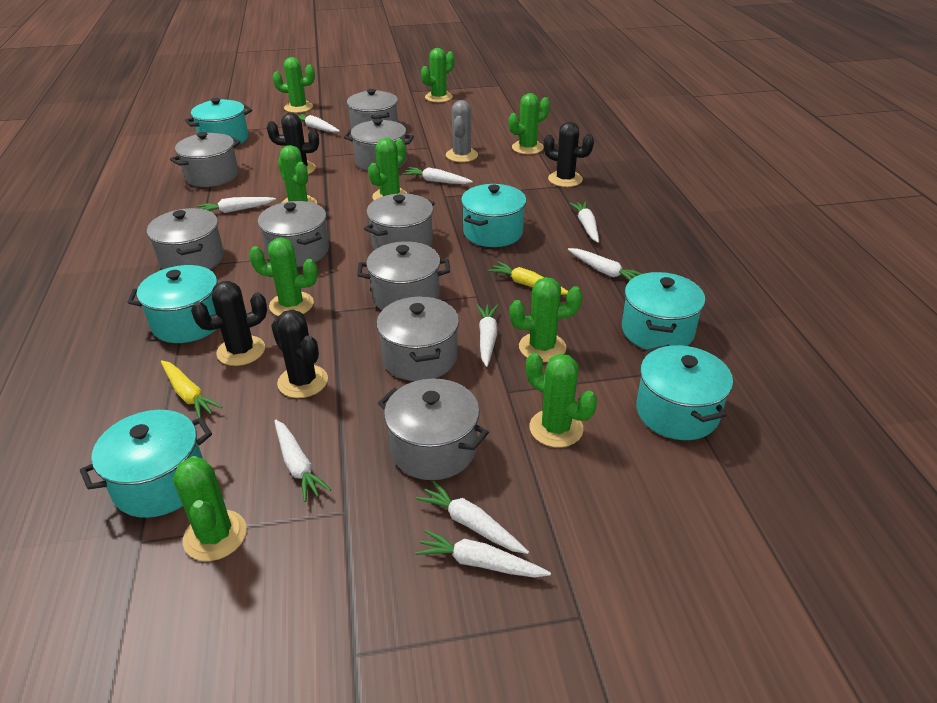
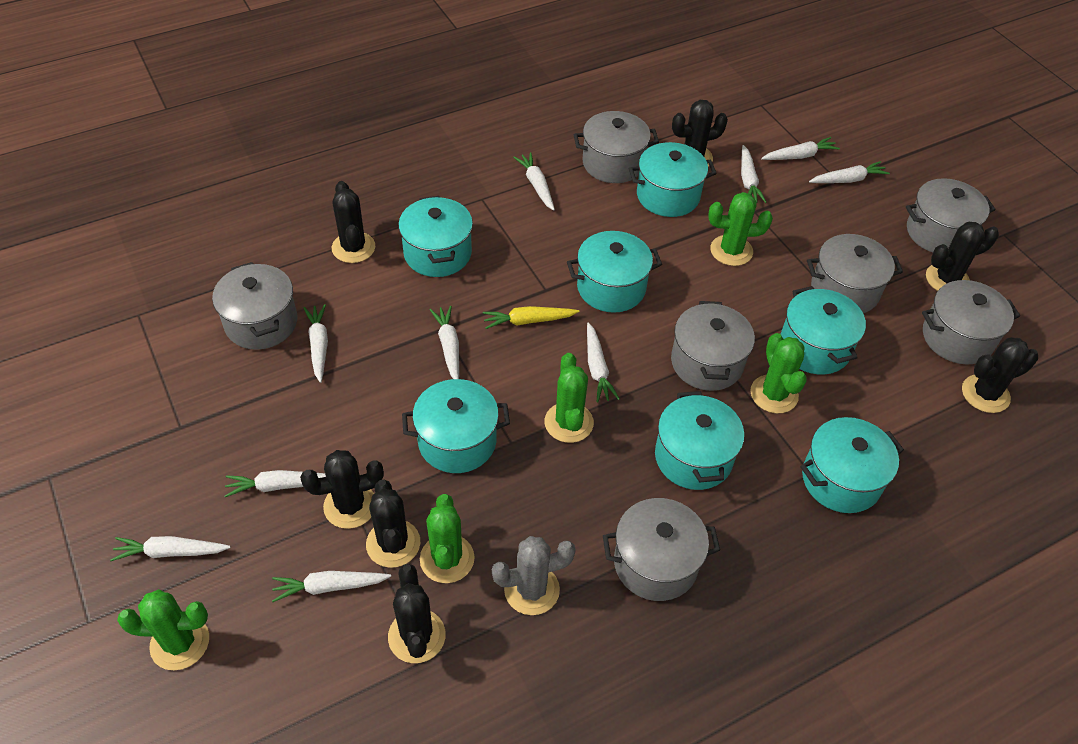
black cactus: 4 -> 7
green cactus: 9 -> 5
grey pot: 9 -> 7
turquoise pot: 6 -> 7
white carrot: 9 -> 10
yellow carrot: 2 -> 1

